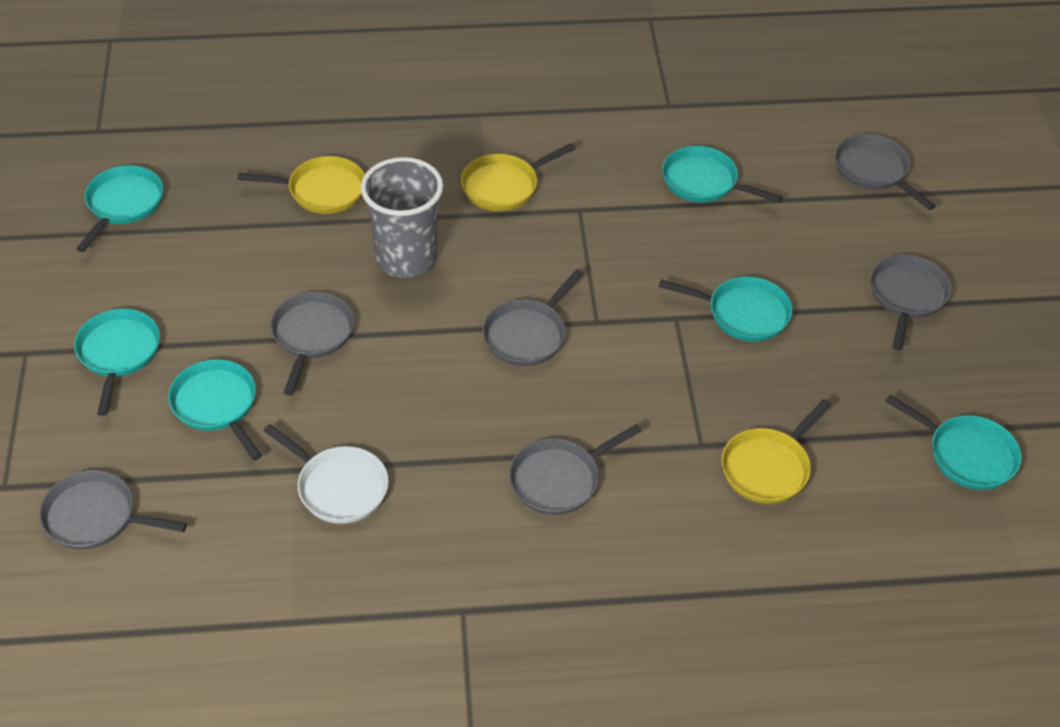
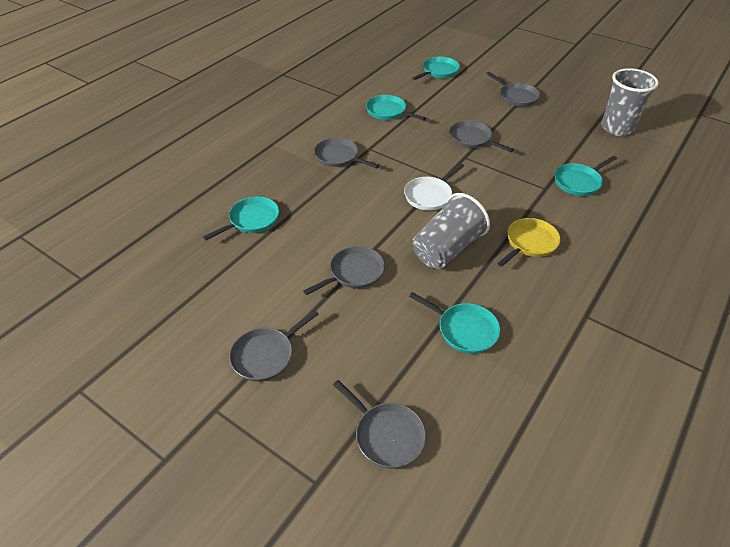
grey cup: 1 -> 2
turquoise pan: 6 -> 5
yellow pan: 3 -> 1

